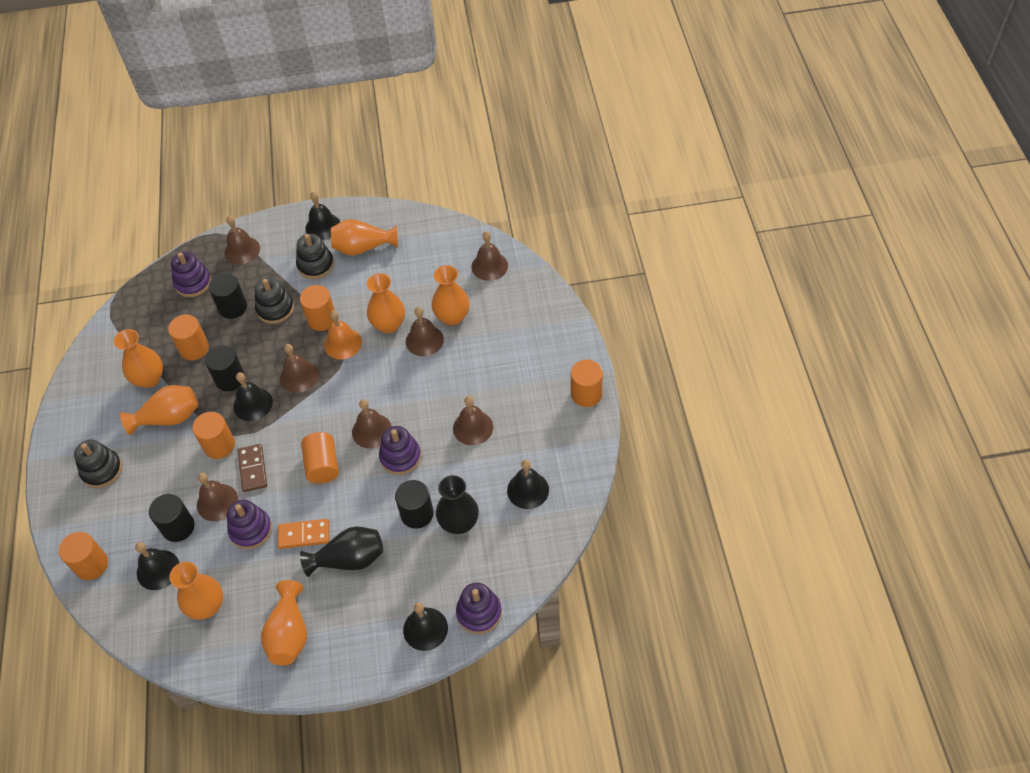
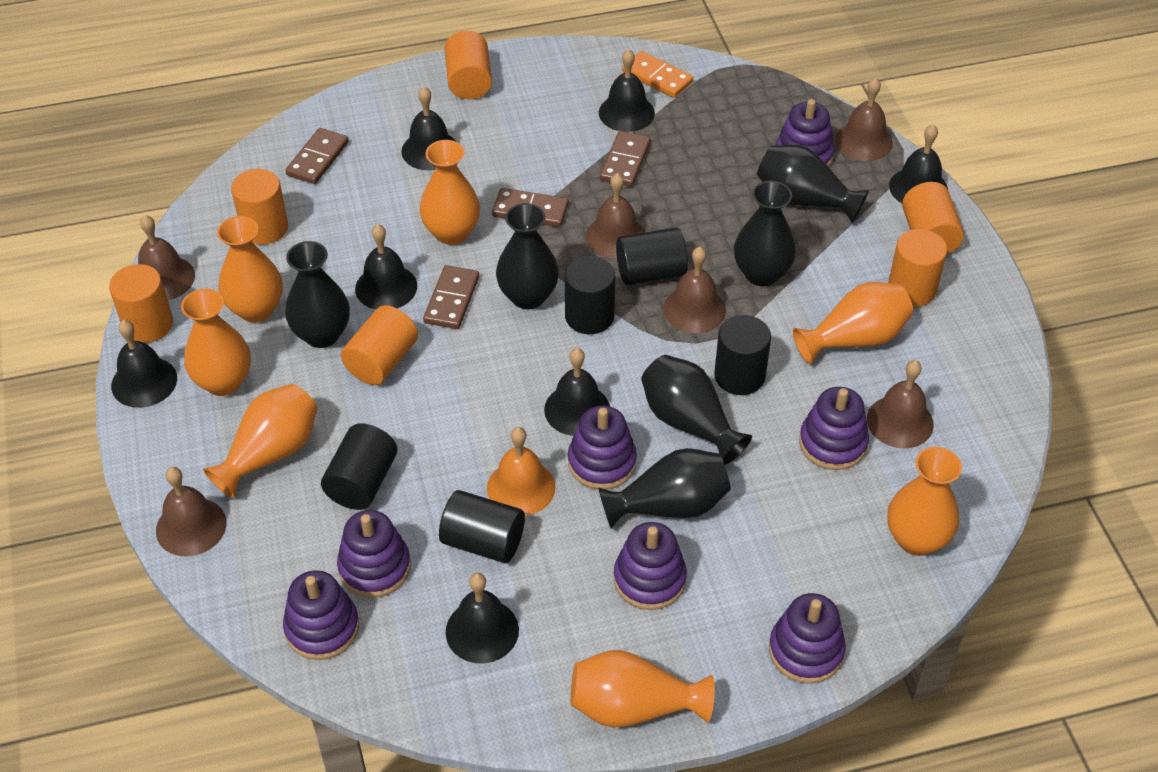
black bell: 5 -> 7
black cylinder: 4 -> 5
black stacking toy: 3 -> 0
black vase: 2 -> 6
brown bell: 7 -> 6
brown domino: 1 -> 4
purple stacking toy: 4 -> 7

